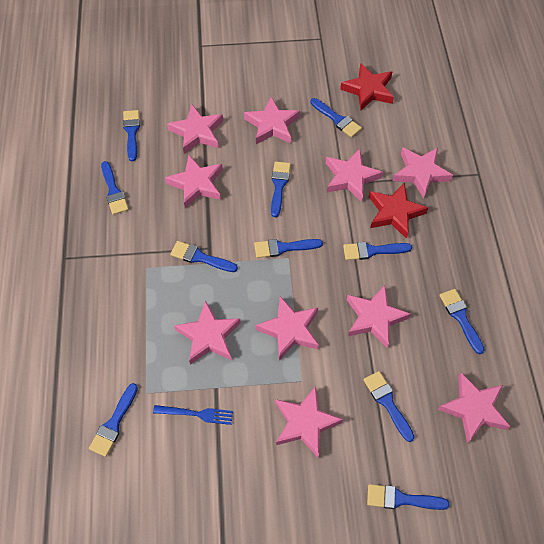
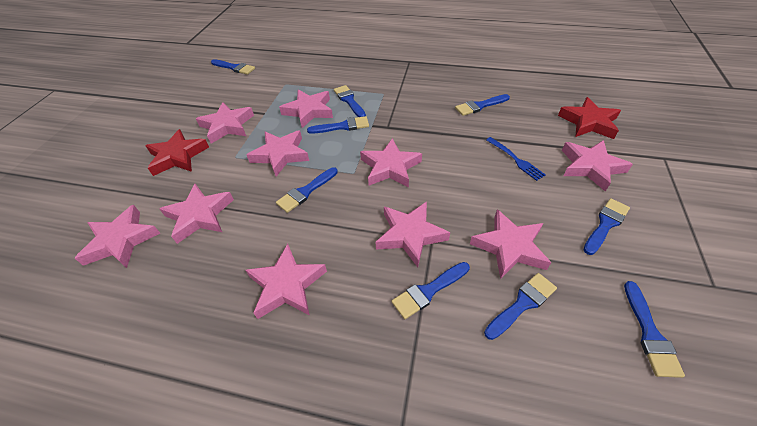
blue brush: 11 -> 9

